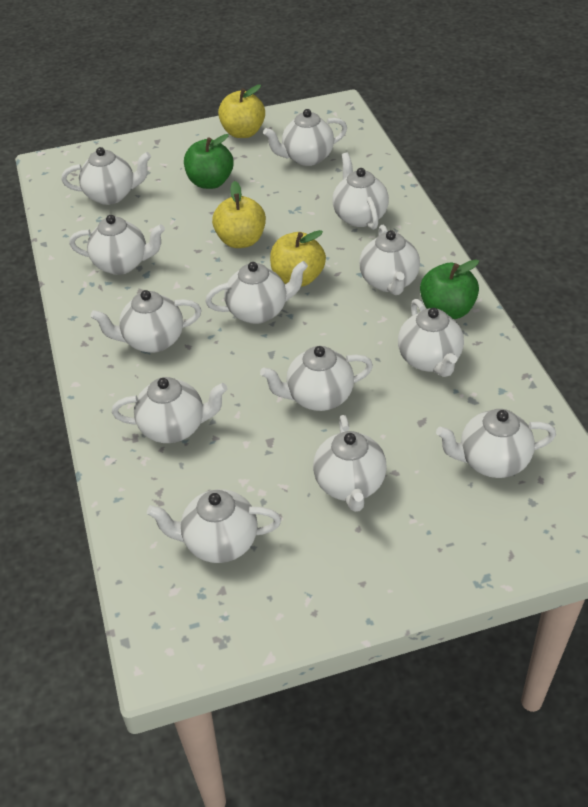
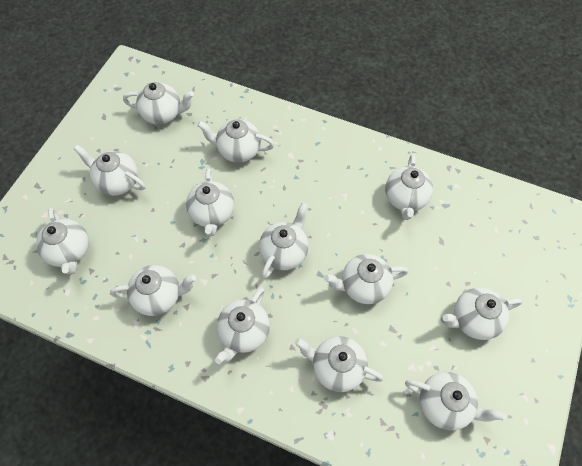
green apple: 2 -> 0
yellow apple: 3 -> 0

